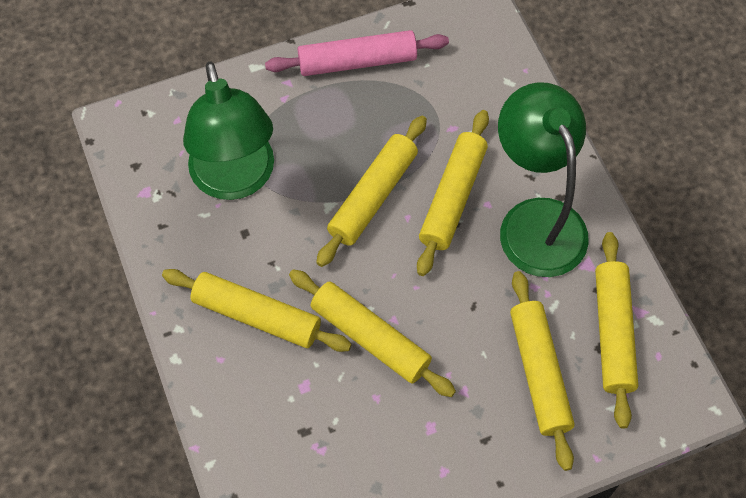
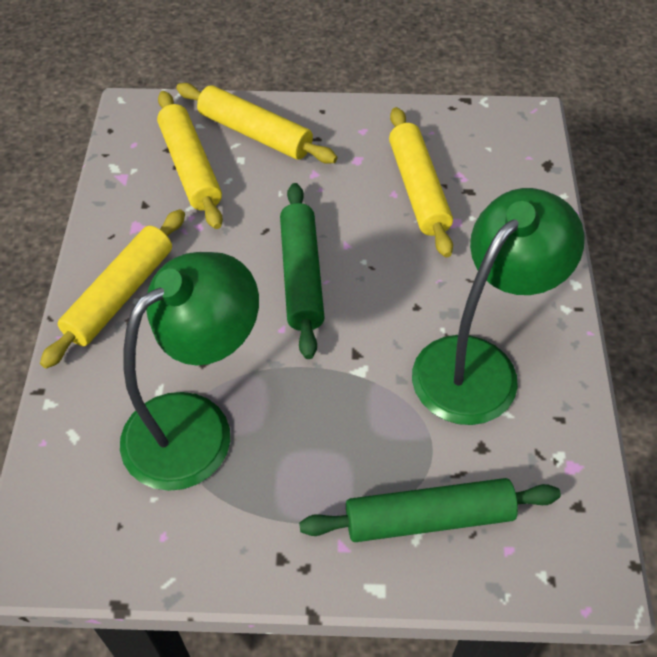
green rolling pin: 0 -> 2
pink rolling pin: 1 -> 0
yellow rolling pin: 6 -> 4

